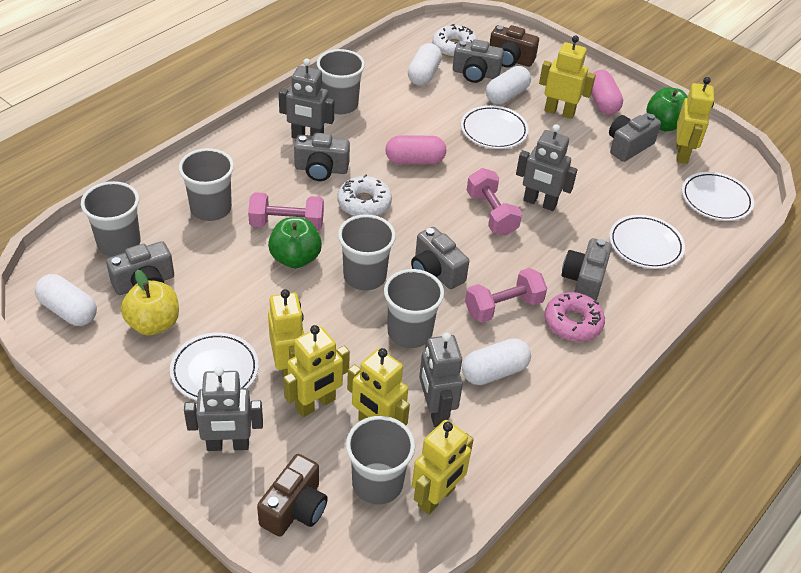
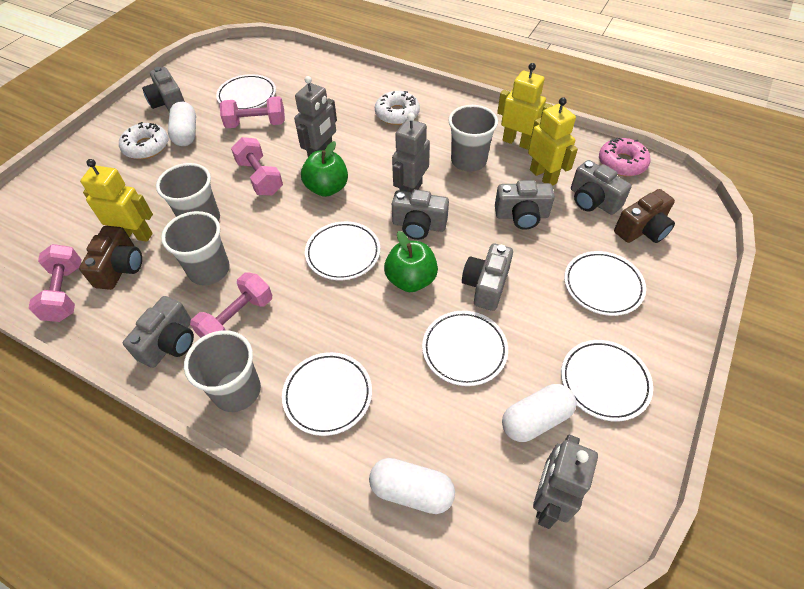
grey cup: 6 -> 4
grey robot: 4 -> 3
pink capsule: 2 -> 0
pink dumbbell: 3 -> 4
white capsule: 4 -> 3
white plate: 4 -> 6
yellow apple: 1 -> 0
yellow robot: 6 -> 3

